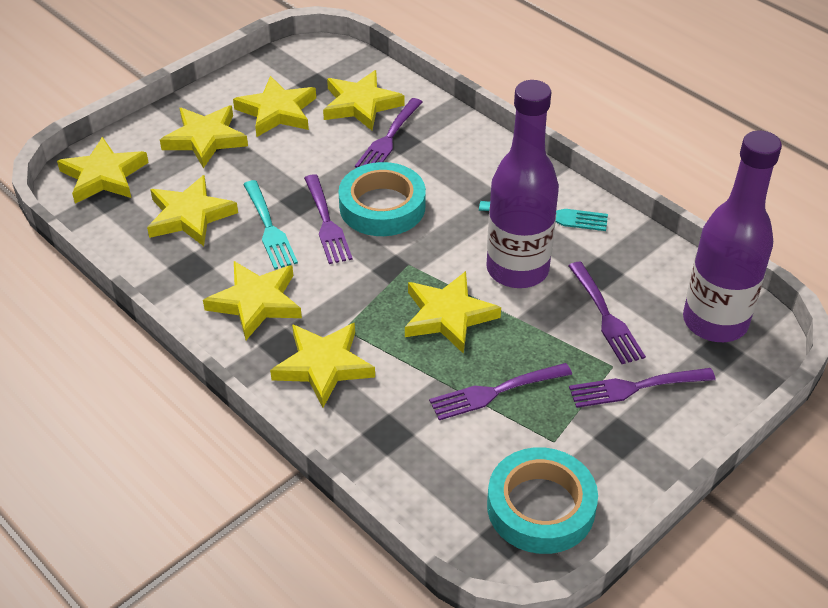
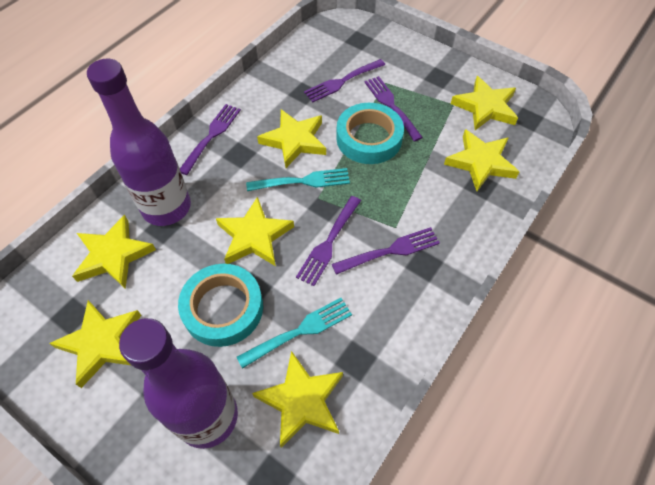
yellow star: 8 -> 7

